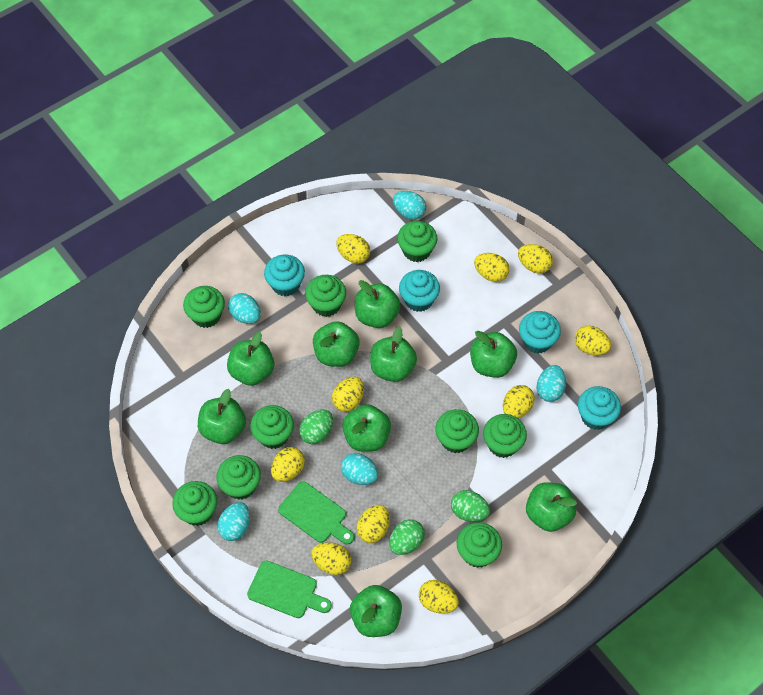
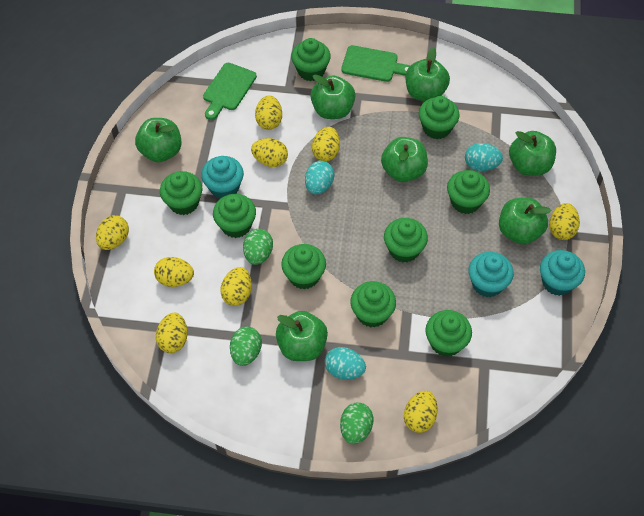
green apple: 9 -> 7
turquoise cupcake: 4 -> 3
turquoise egg: 5 -> 3
yellow egg: 10 -> 9

